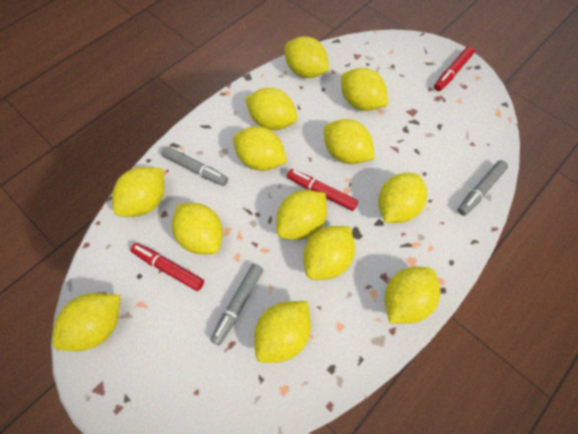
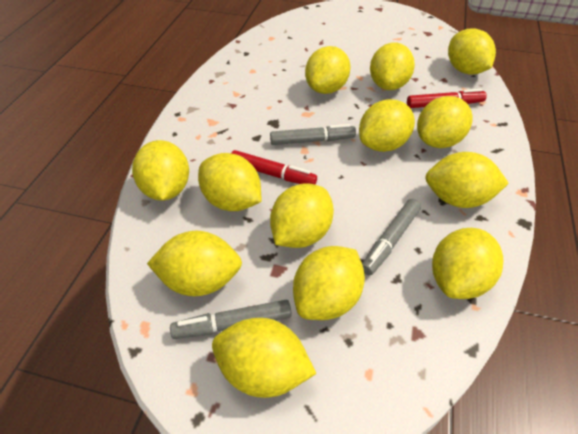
red marker: 3 -> 2

